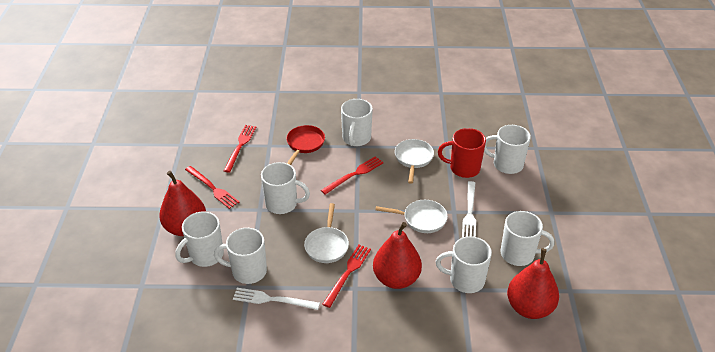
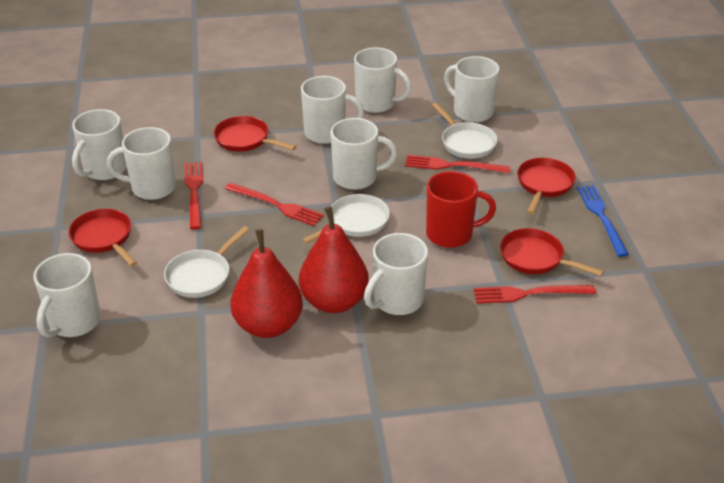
blue fork: 0 -> 1
red pan: 1 -> 4
red pear: 3 -> 2
white fork: 2 -> 0
white mug: 7 -> 8

